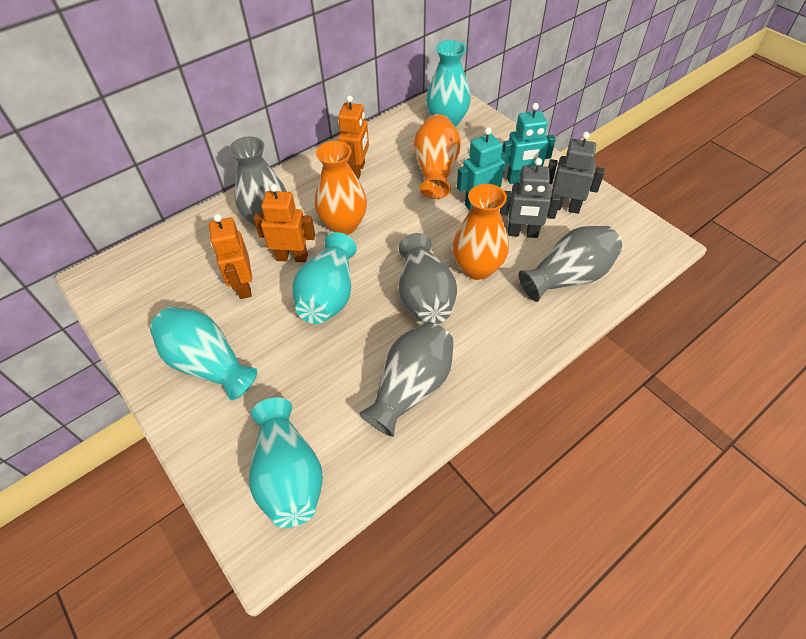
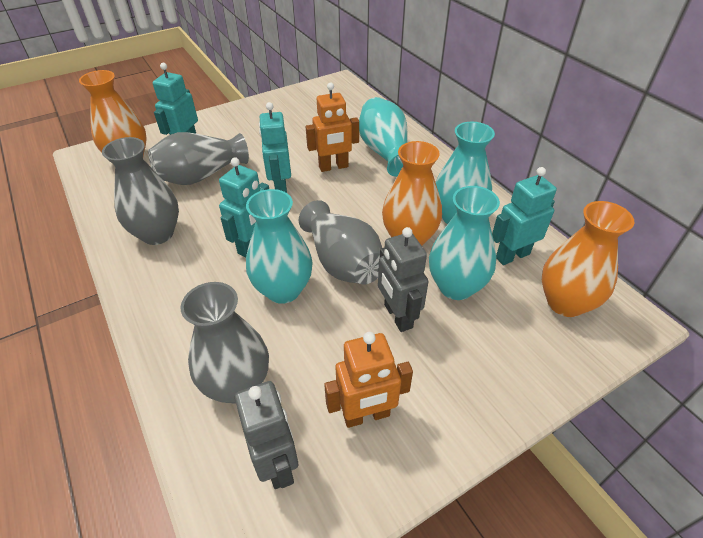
orange robot: 3 -> 2
turquoise robot: 2 -> 4

